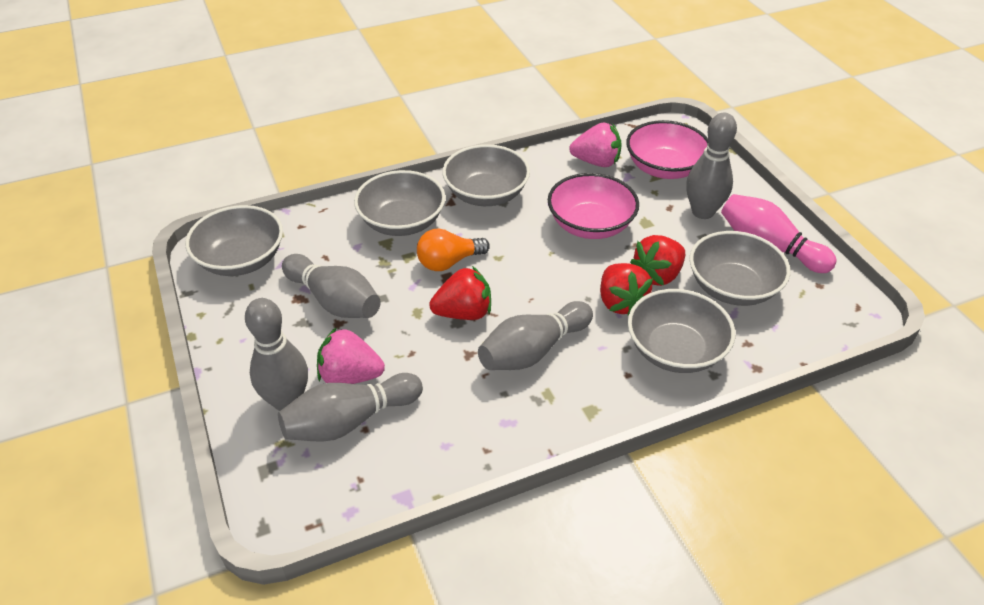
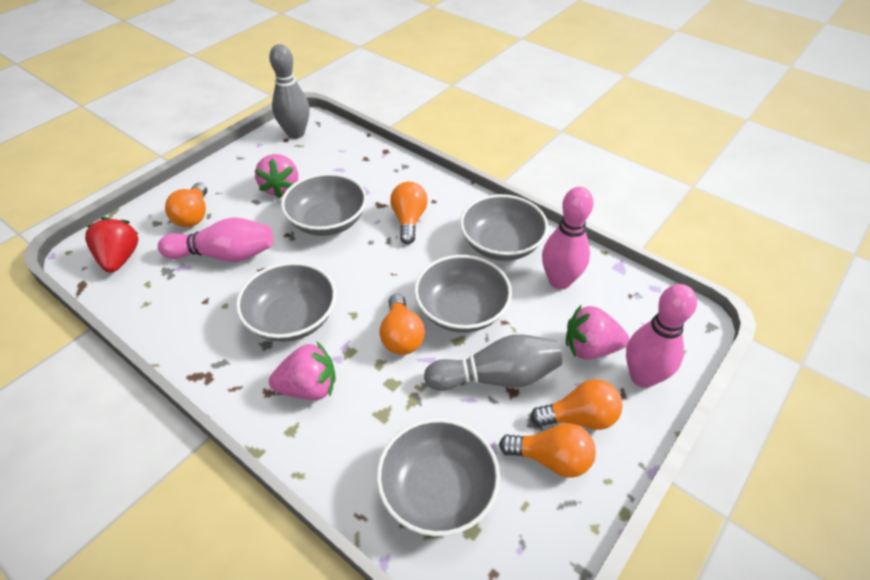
grey bowling pin: 5 -> 2
orange light bulb: 1 -> 5
pink bowl: 2 -> 0
pink bowling pin: 1 -> 3
pink strawberry: 2 -> 3
red strawberry: 3 -> 1

